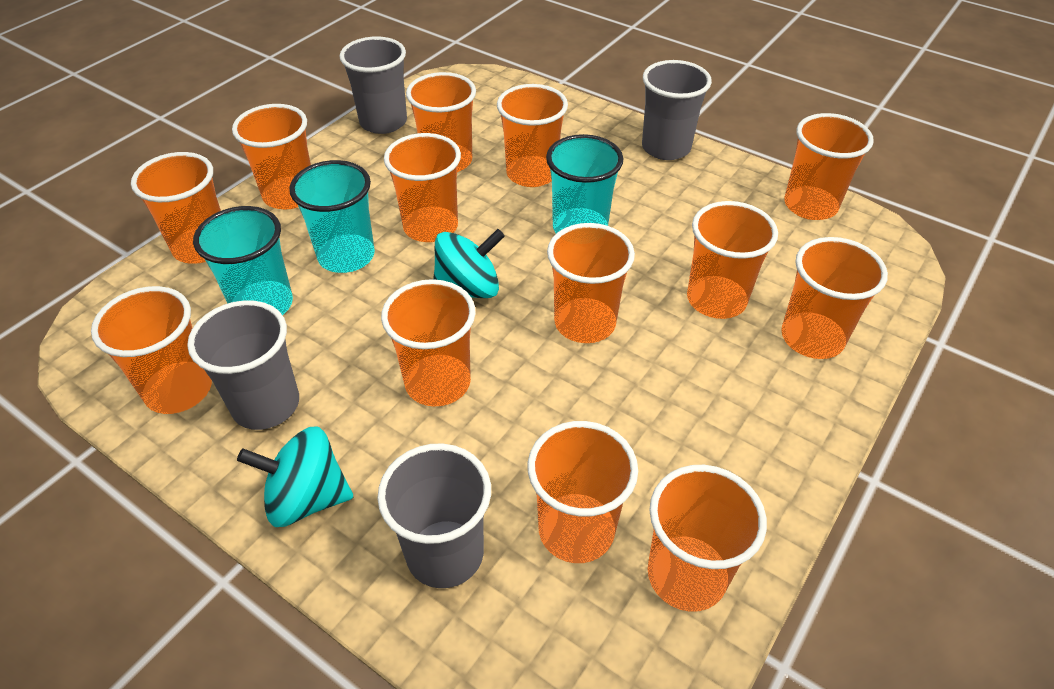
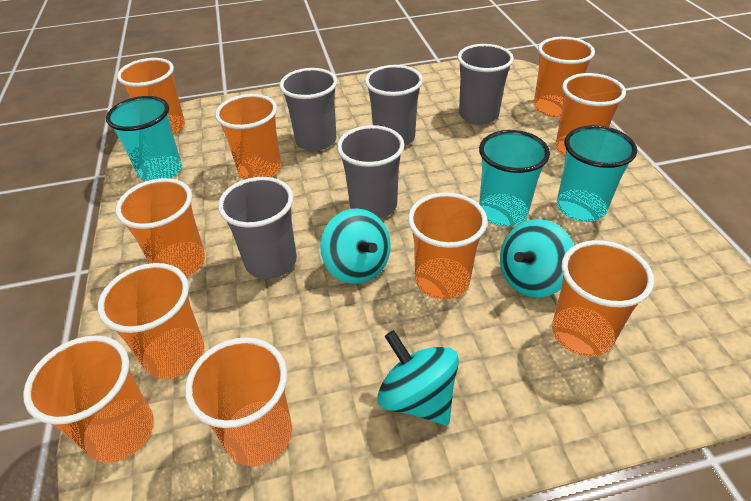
grey cup: 4 -> 5
orange cup: 13 -> 10
turquoise spinning top: 2 -> 3

